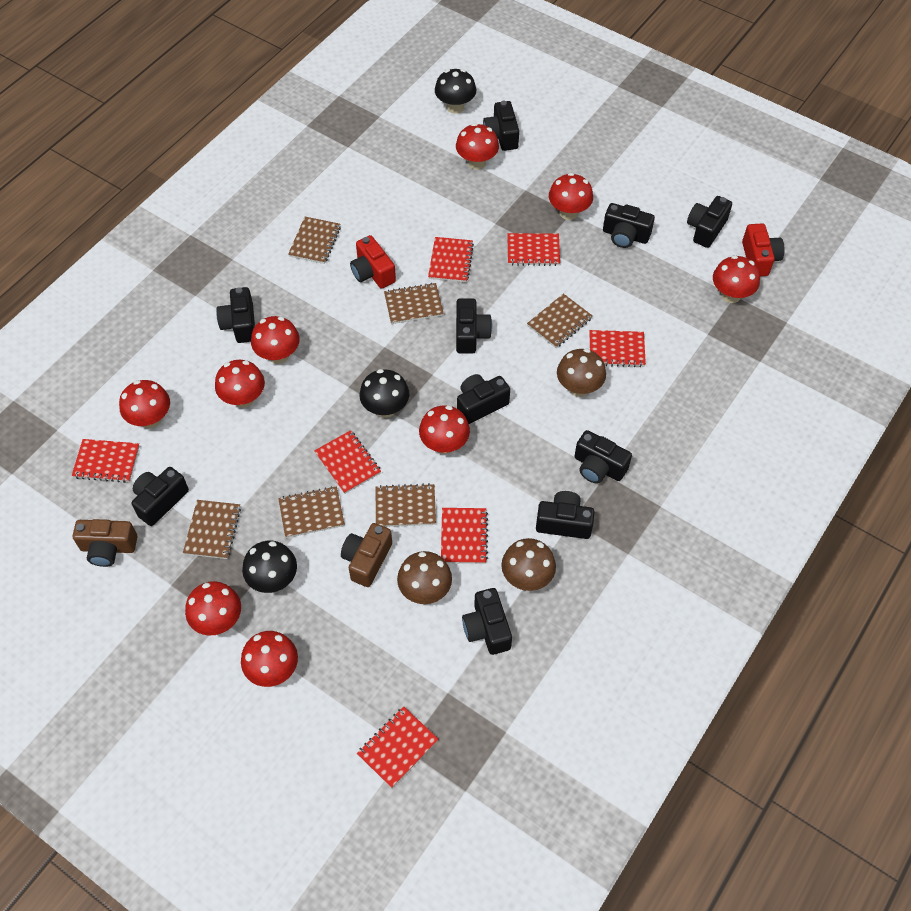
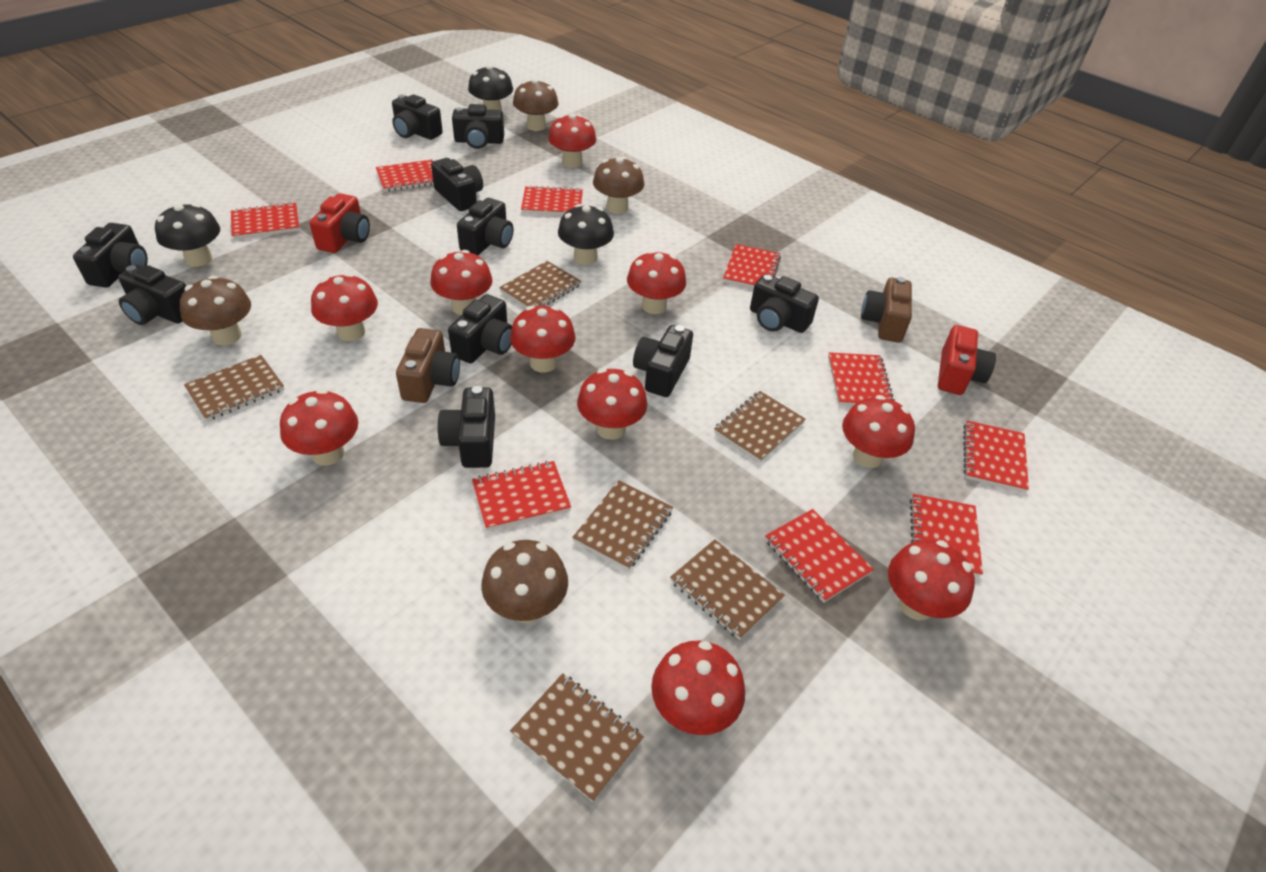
brown mushroom: 3 -> 4
red mushroom: 9 -> 10
red notebook: 7 -> 9

